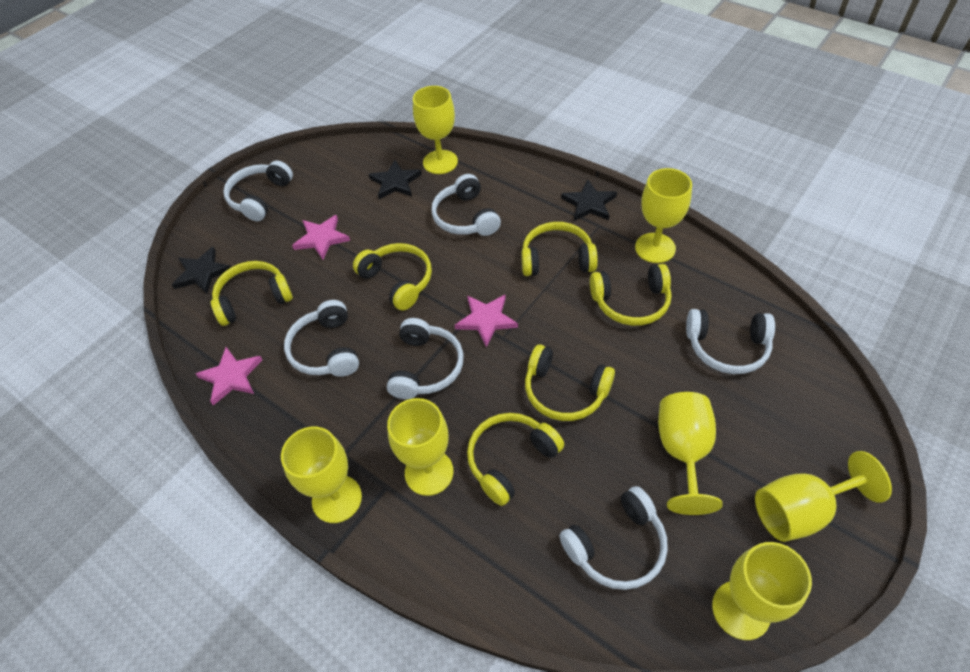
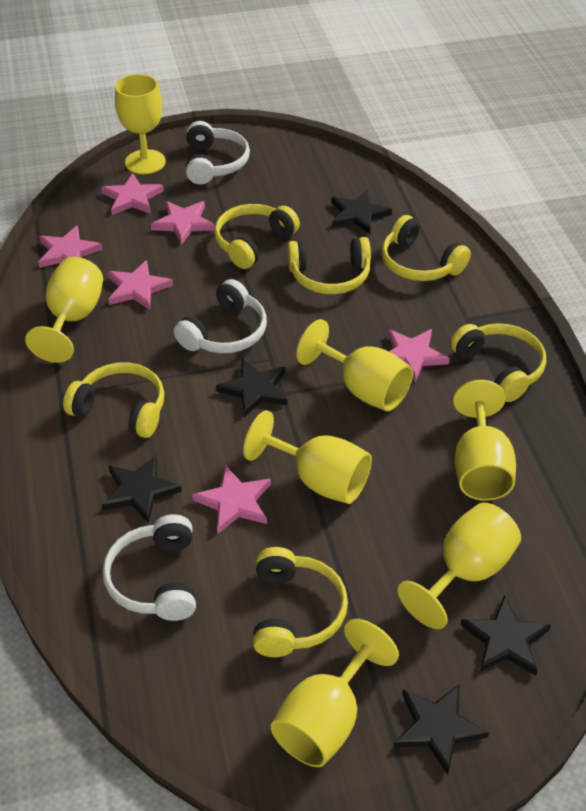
black star: 3 -> 5
pink star: 3 -> 6
white headphones: 6 -> 3

